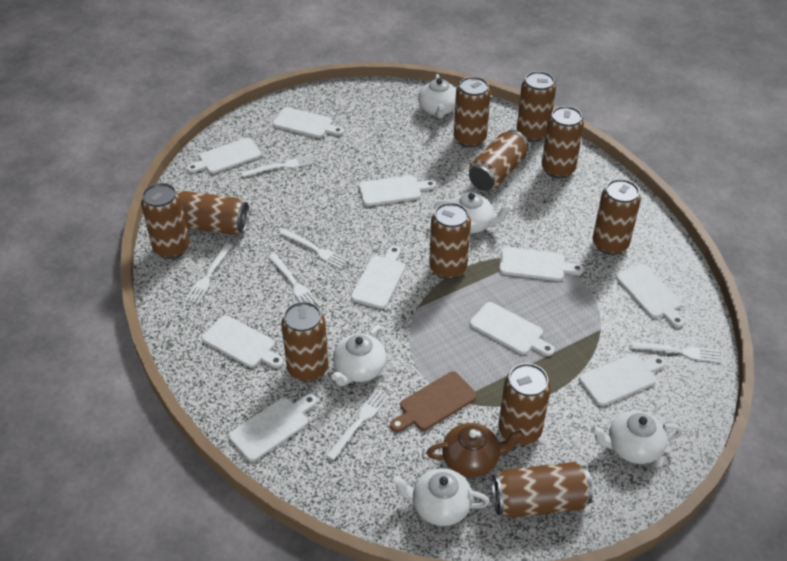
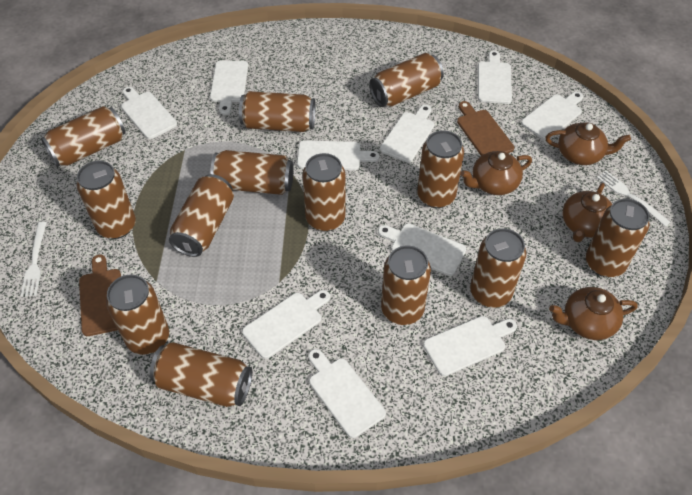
brown can: 11 -> 13
brown cutting board: 1 -> 2
brown teapot: 1 -> 4
white fork: 6 -> 2
white teapot: 5 -> 0

